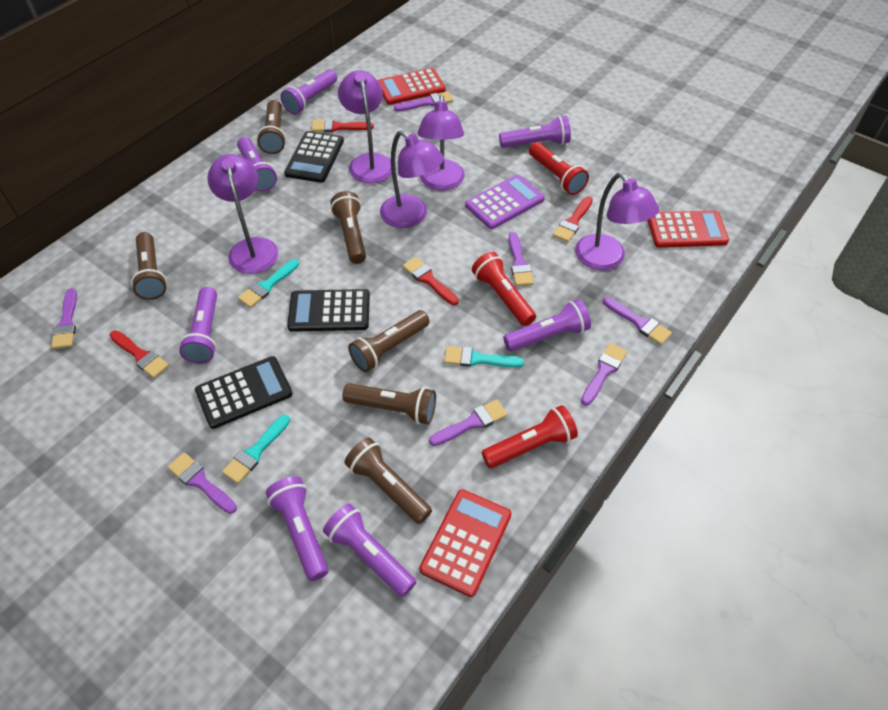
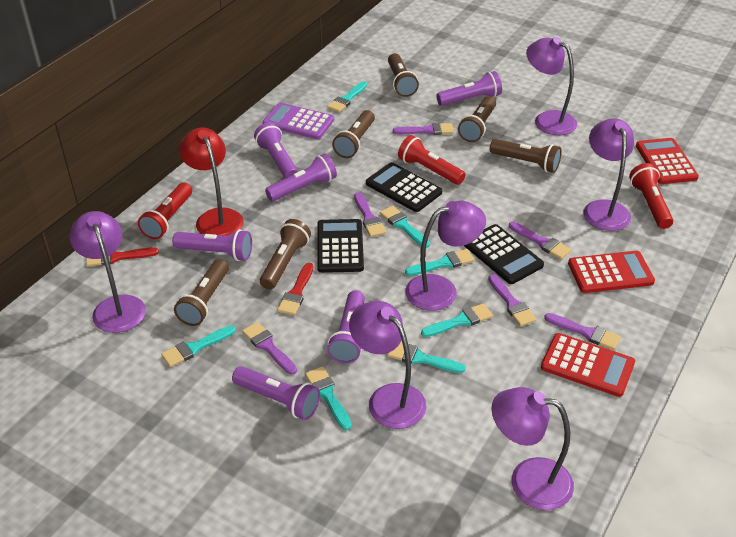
purple brush: 7 -> 6
purple flashlight: 7 -> 6
purple lamp: 5 -> 6
red brush: 4 -> 2
red lamp: 0 -> 1
turquoise brush: 3 -> 7

